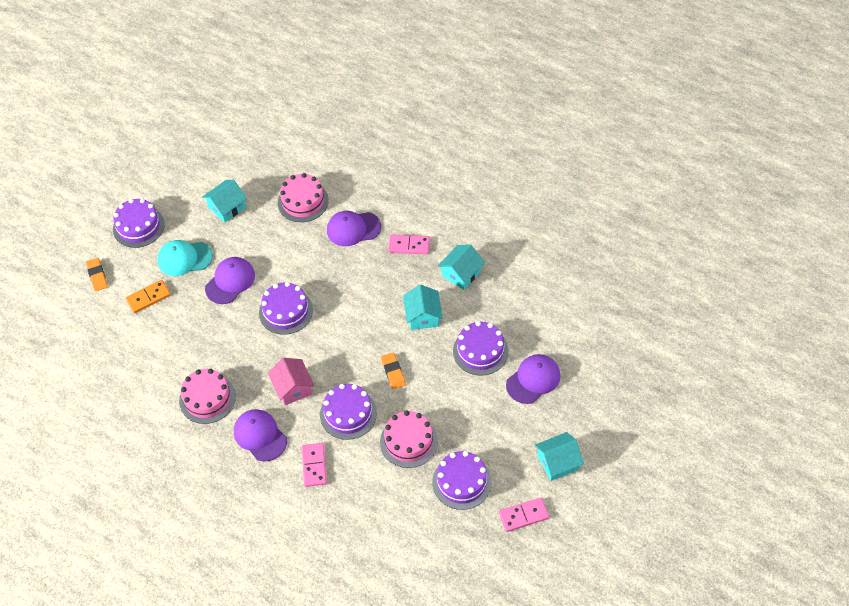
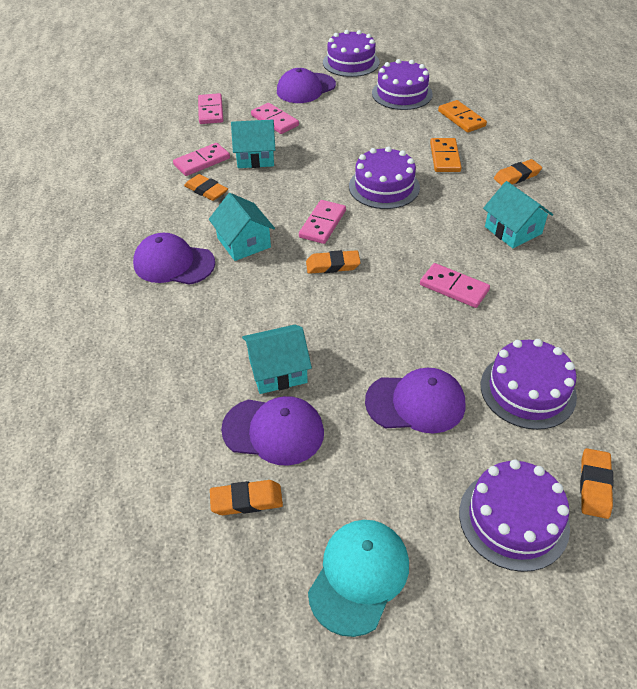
orange domino: 1 -> 2
orange eraser: 2 -> 5
pink cake: 3 -> 0
pink domino: 3 -> 5
pink house: 1 -> 0

